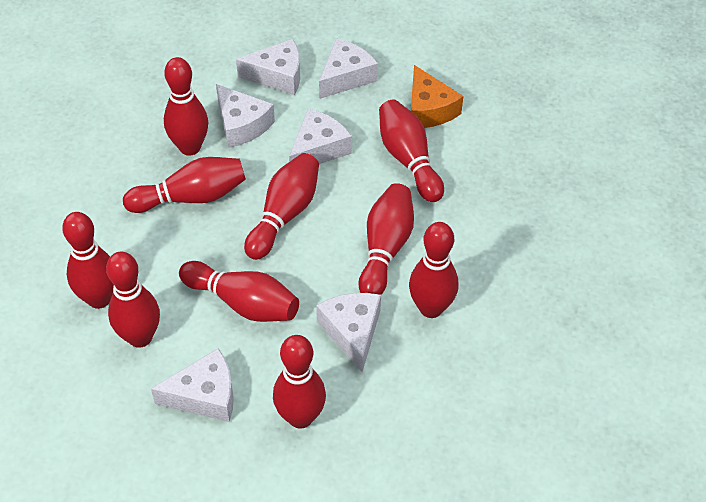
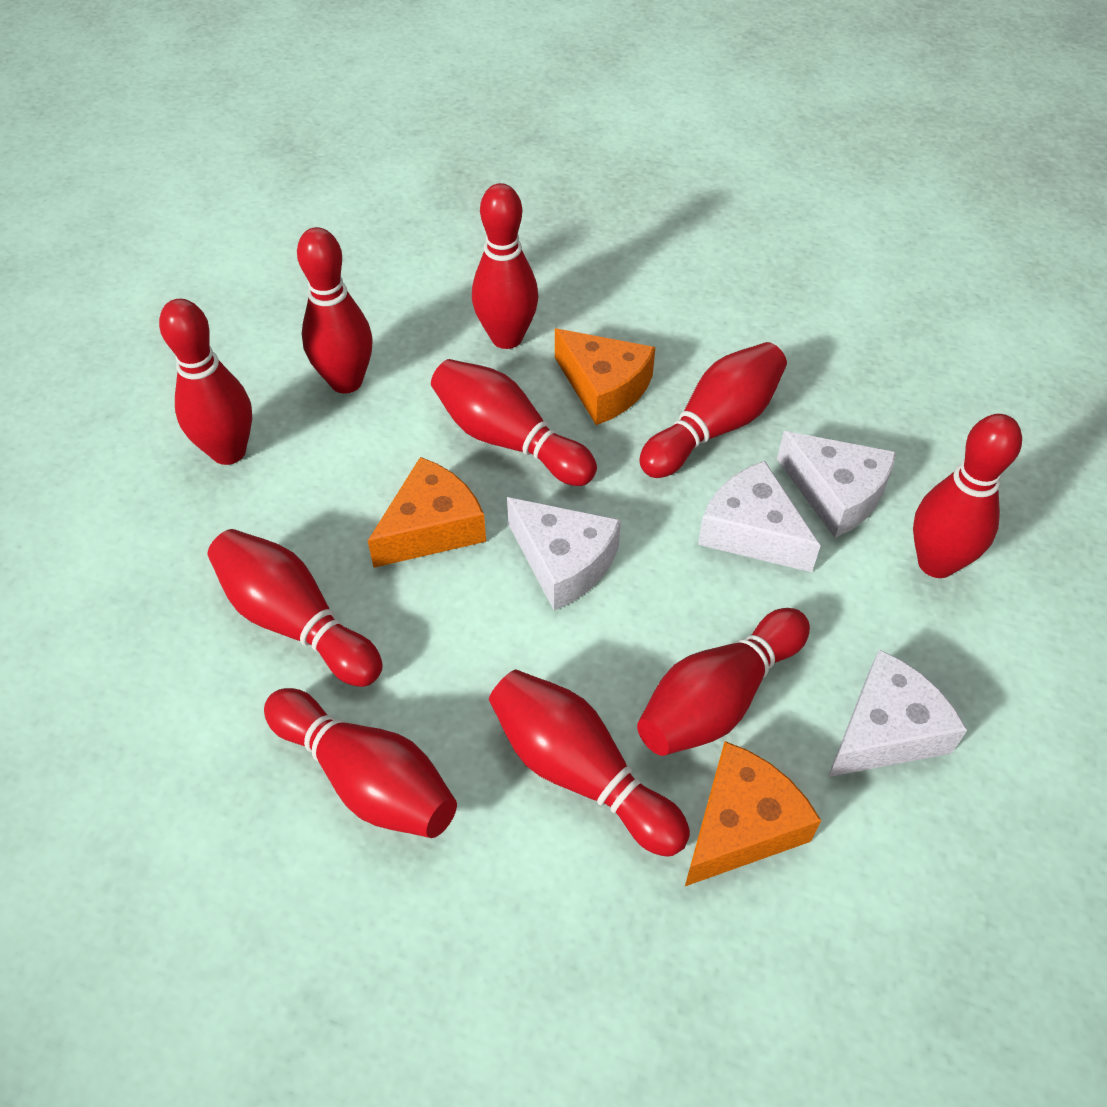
orange cheese: 1 -> 3
white cheese: 6 -> 4

